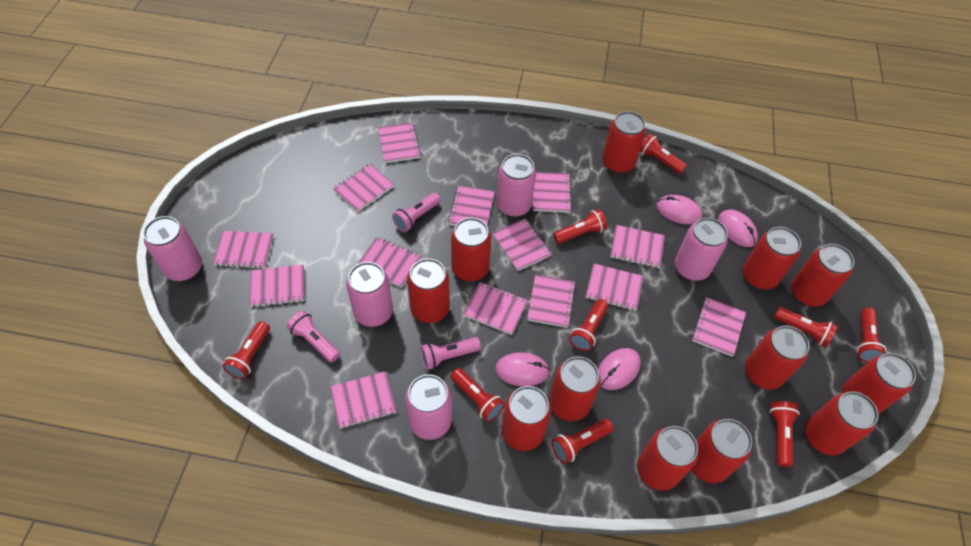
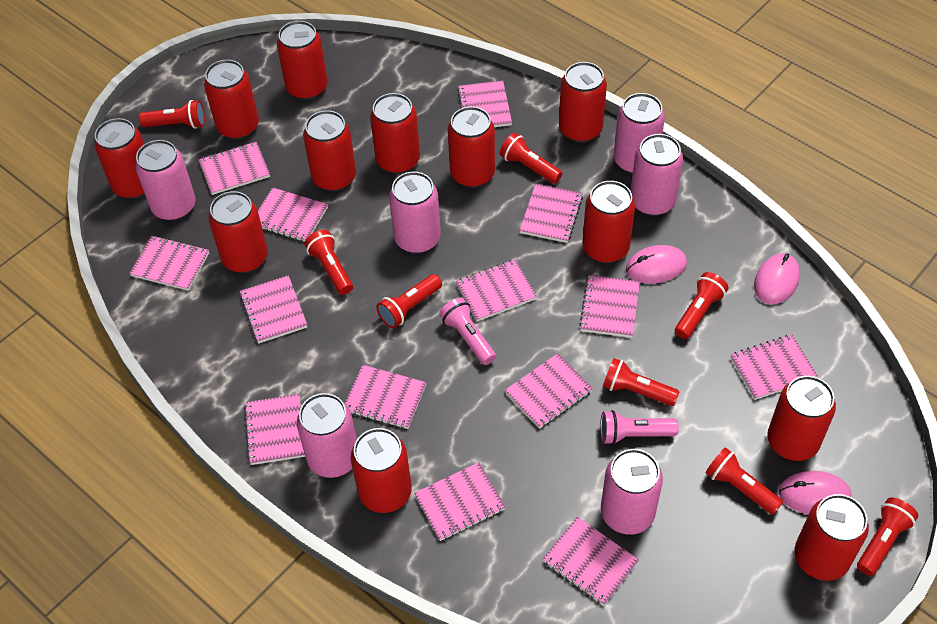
pink can: 5 -> 6
pink flashlight: 3 -> 2
pink mouse: 4 -> 3
red flashlight: 9 -> 8

